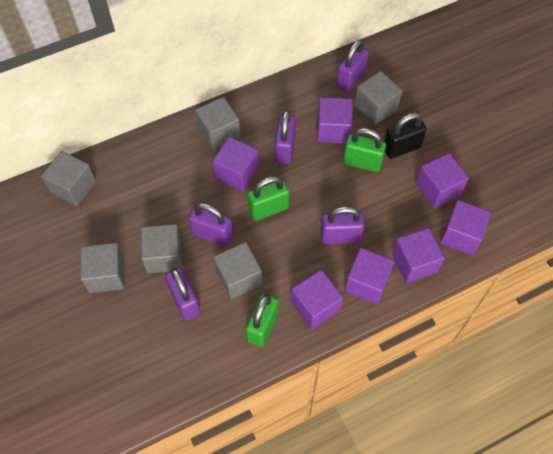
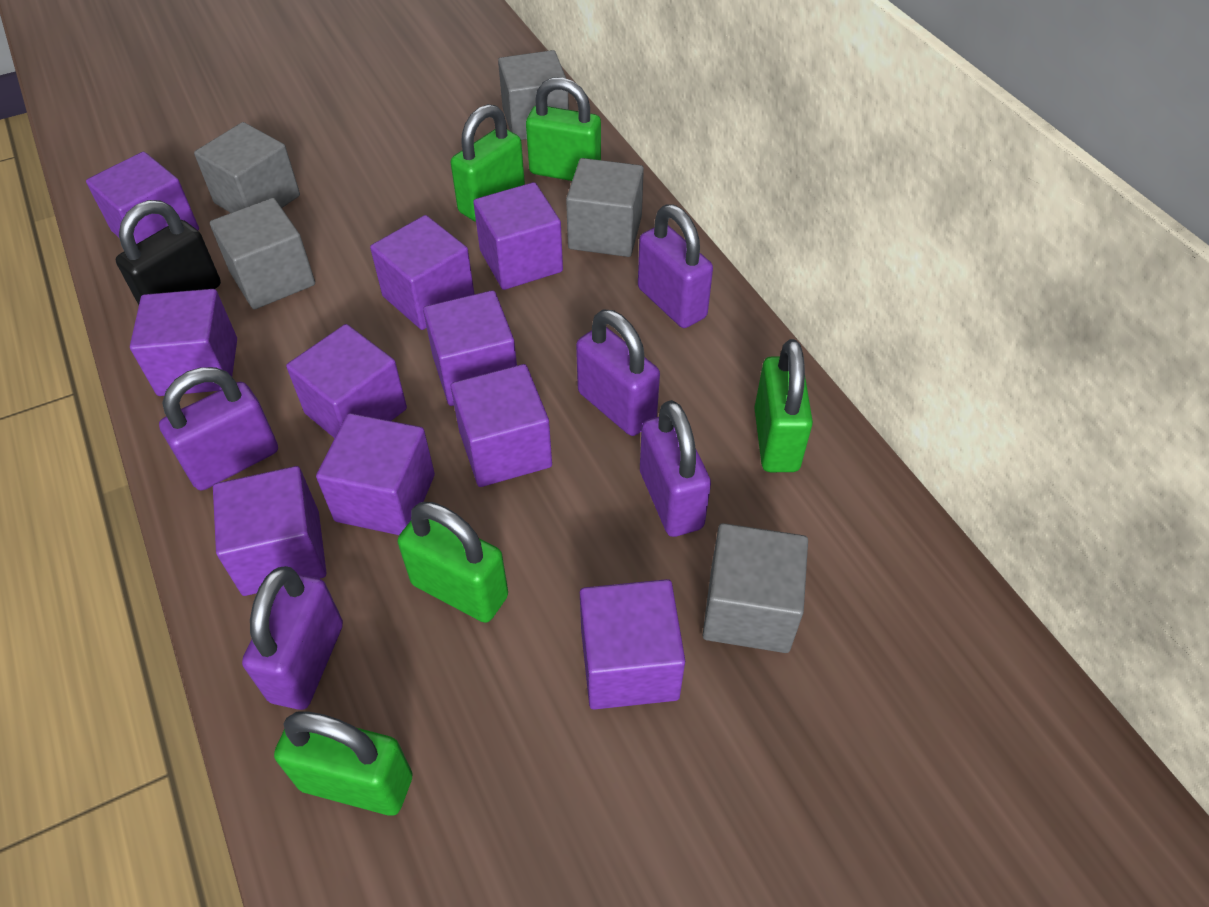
green padlock: 3 -> 5
grey cube: 6 -> 5
purple cube: 7 -> 10

